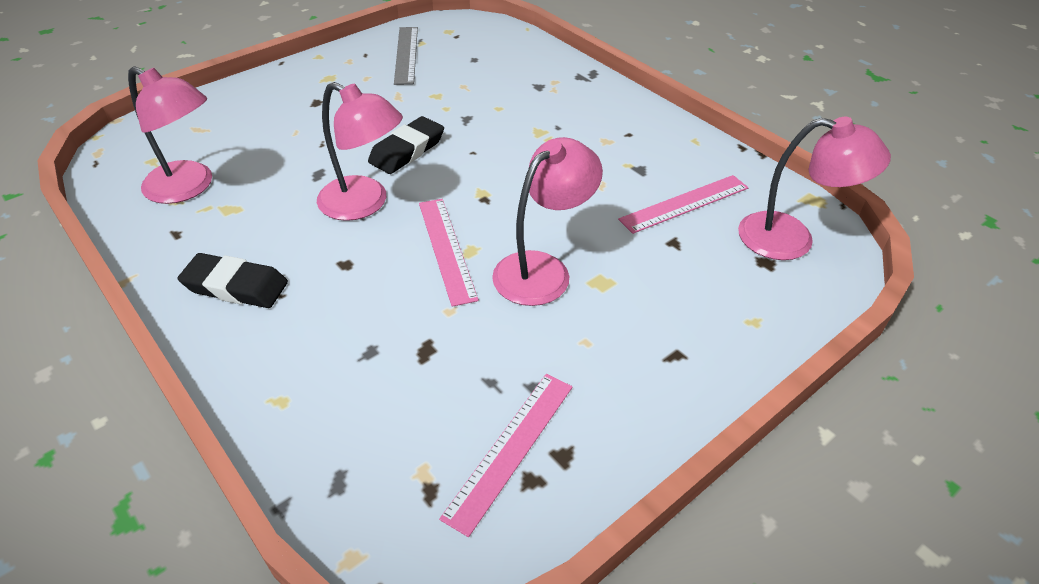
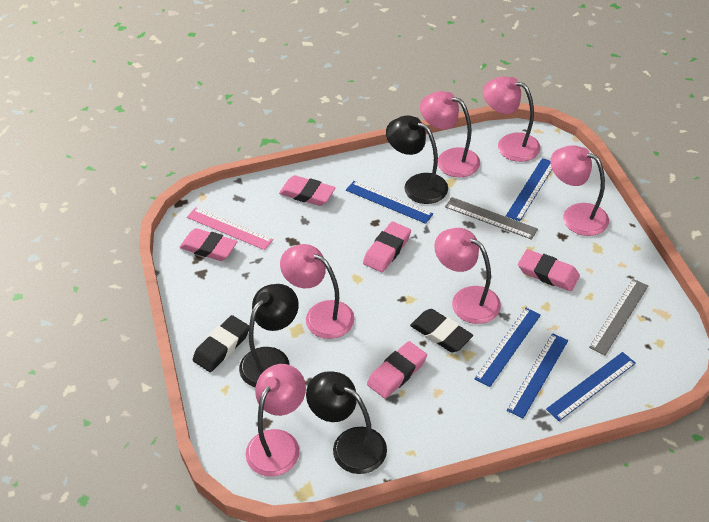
black lamp: 0 -> 3
blue ruler: 0 -> 5
grey ruler: 1 -> 2
pink eraser: 0 -> 5
pink lamp: 4 -> 6
pink ruler: 3 -> 1

